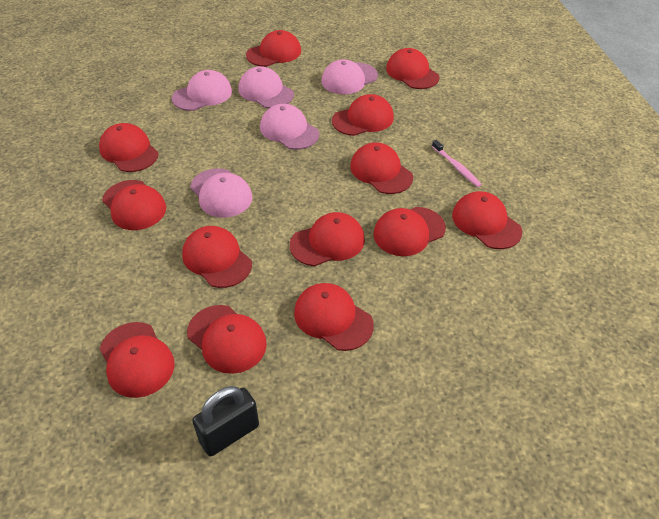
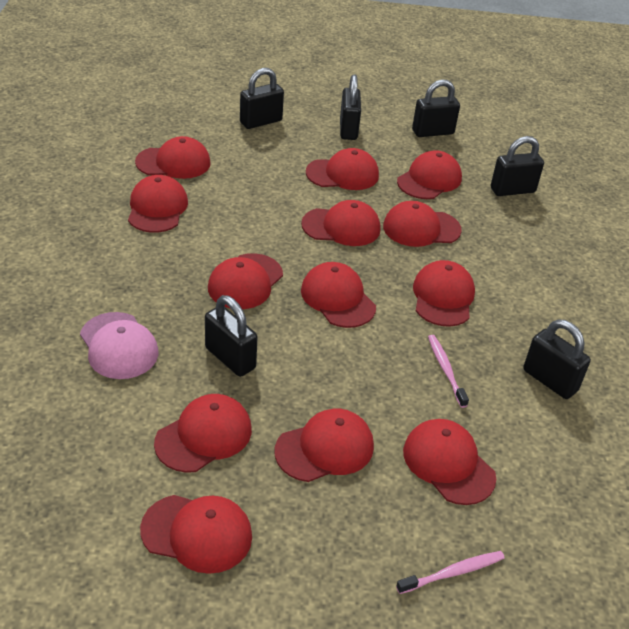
black padlock: 1 -> 6
pink cap: 5 -> 1
pink toothbrush: 1 -> 2

